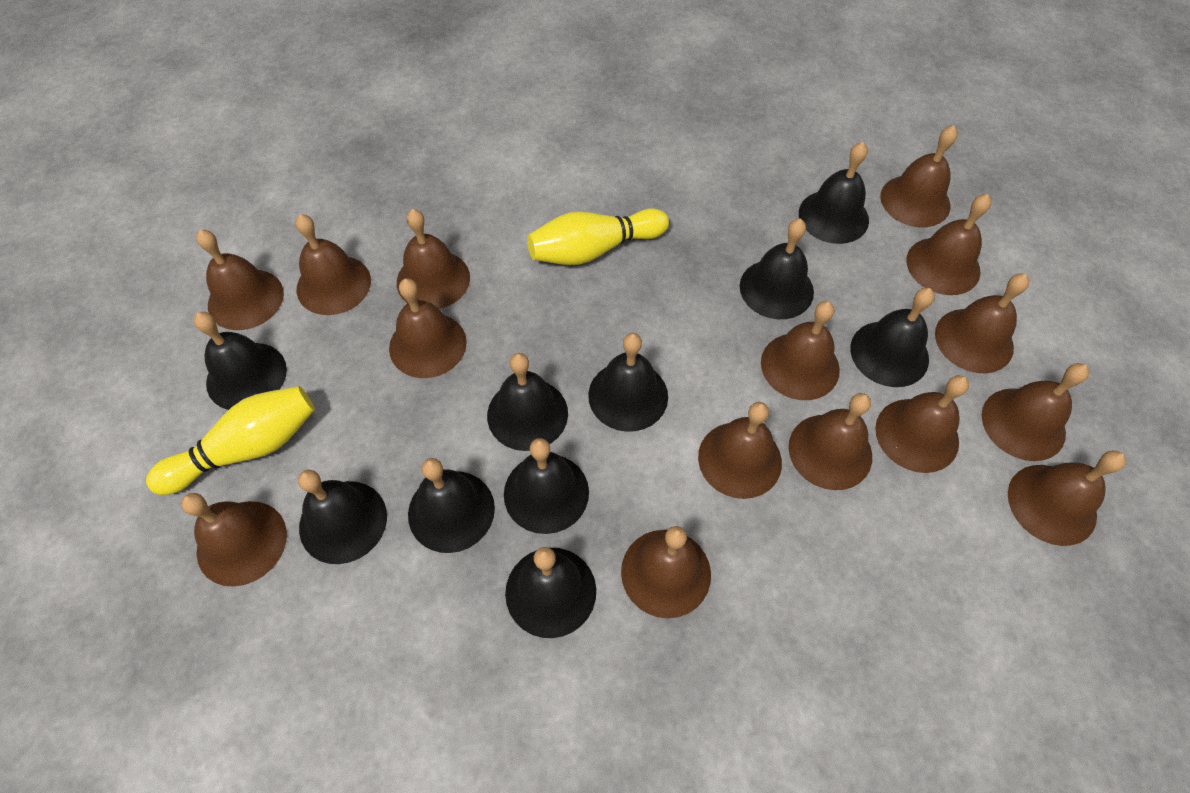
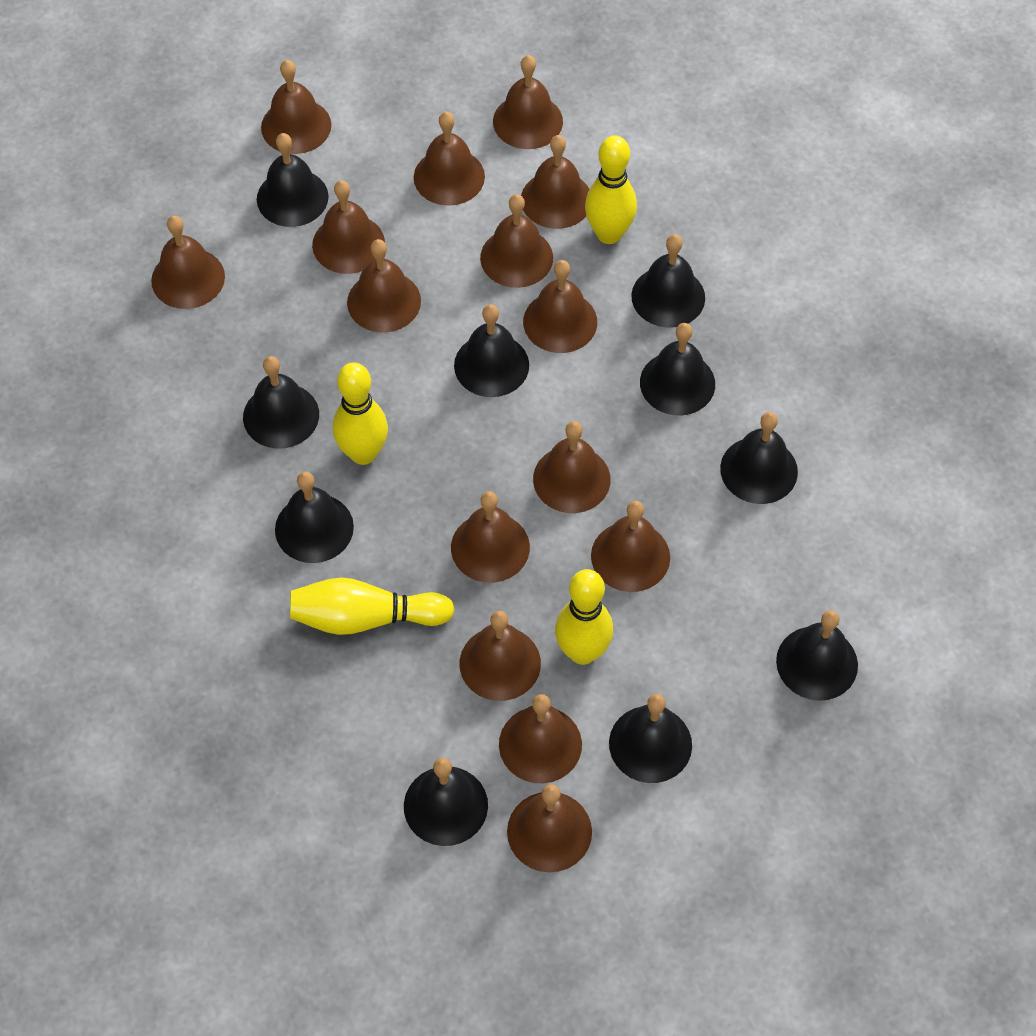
yellow bowling pin: 2 -> 4

